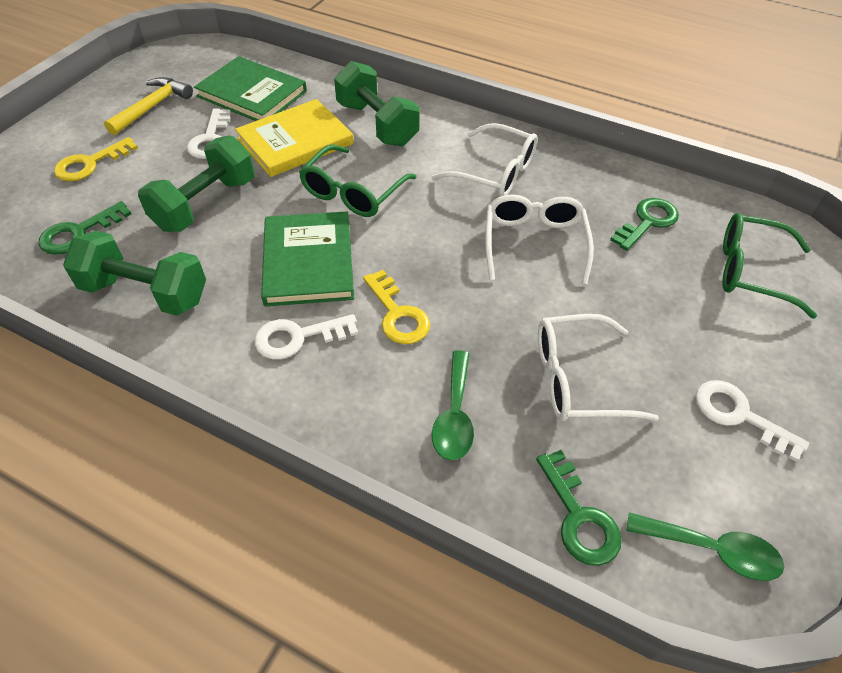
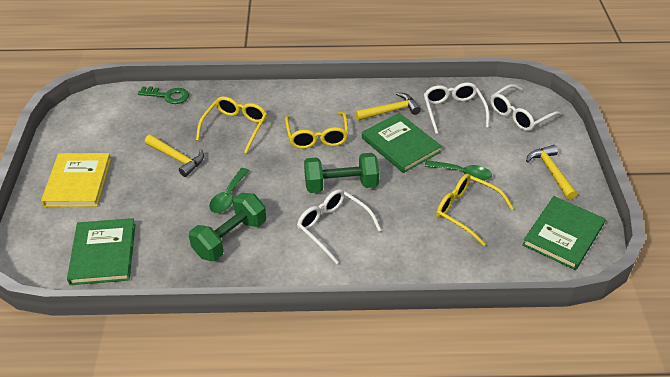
green book: 2 -> 3
green dumbbell: 3 -> 2
green glasses: 2 -> 0
green key: 3 -> 1
white key: 3 -> 0
yellow glasses: 0 -> 3
yellow hammer: 1 -> 3
yellow key: 2 -> 0

